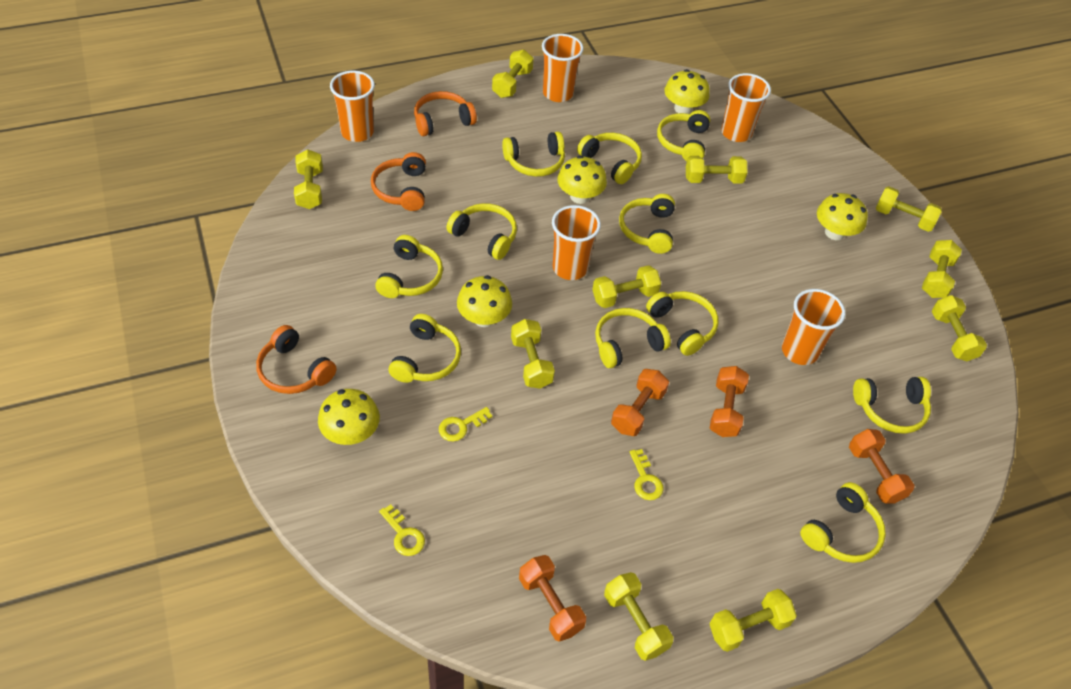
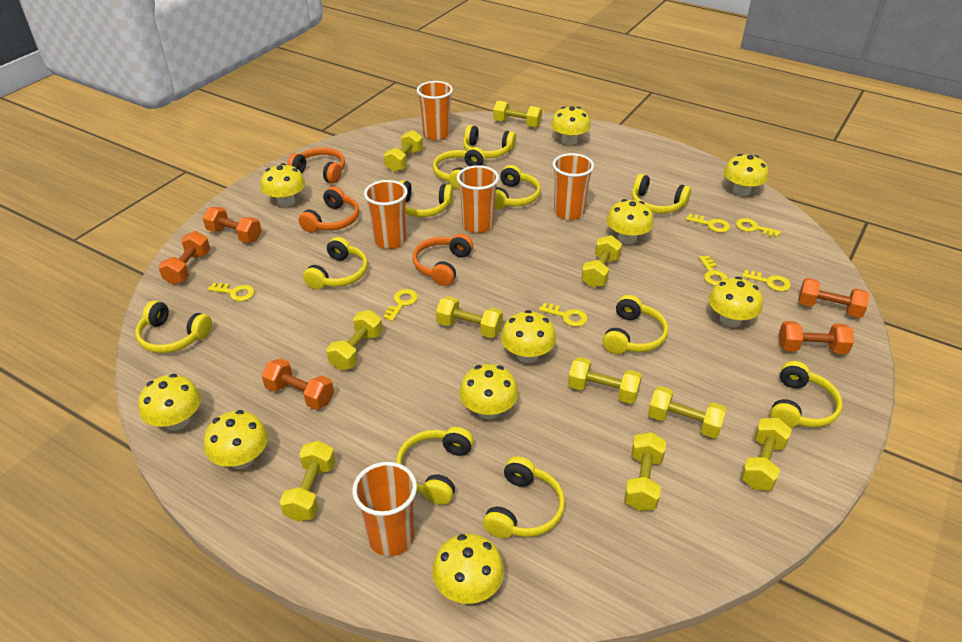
orange dumbbell: 4 -> 5
yellow key: 3 -> 7
yellow mushroom: 5 -> 10

